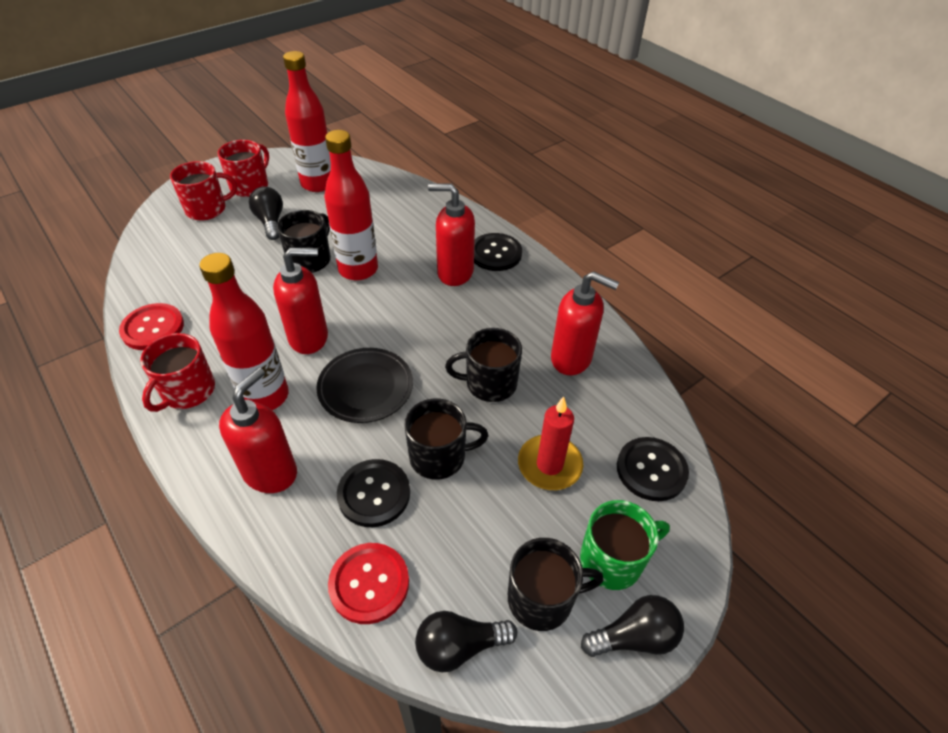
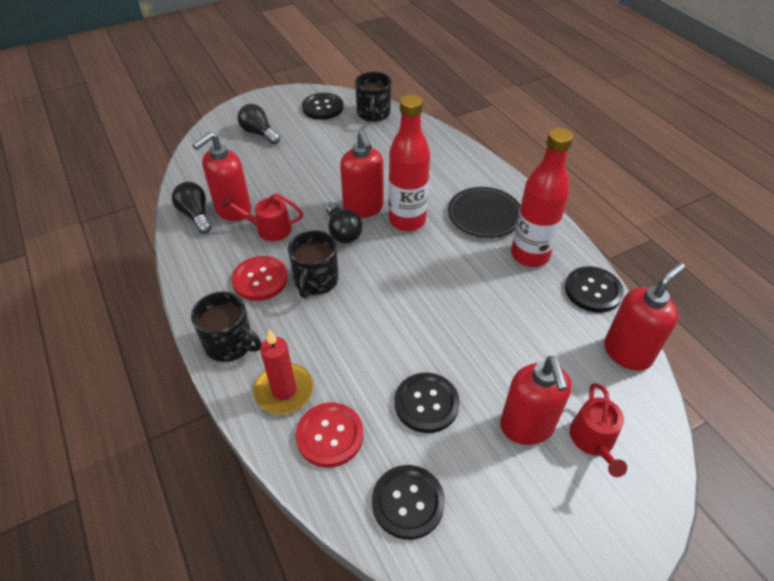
black button: 3 -> 4
black mug: 4 -> 3
green mug: 1 -> 0
red bottle: 3 -> 2
red mug: 3 -> 0
red watering can: 0 -> 2

